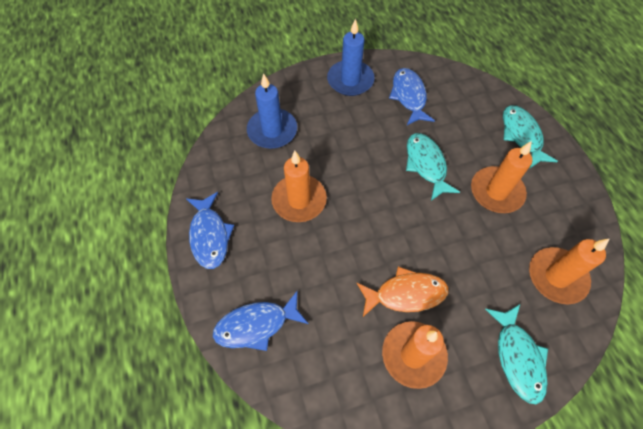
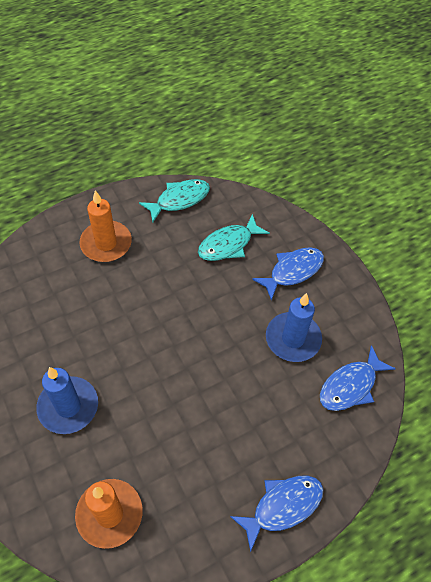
orange candle: 4 -> 2
orange fish: 1 -> 0
turquoise fish: 3 -> 2

